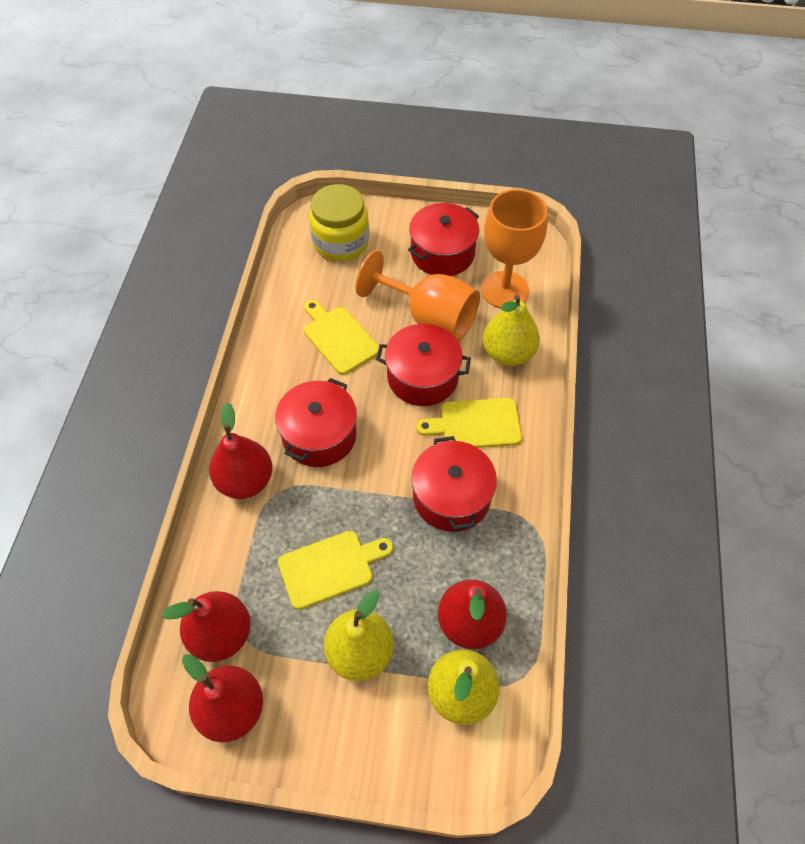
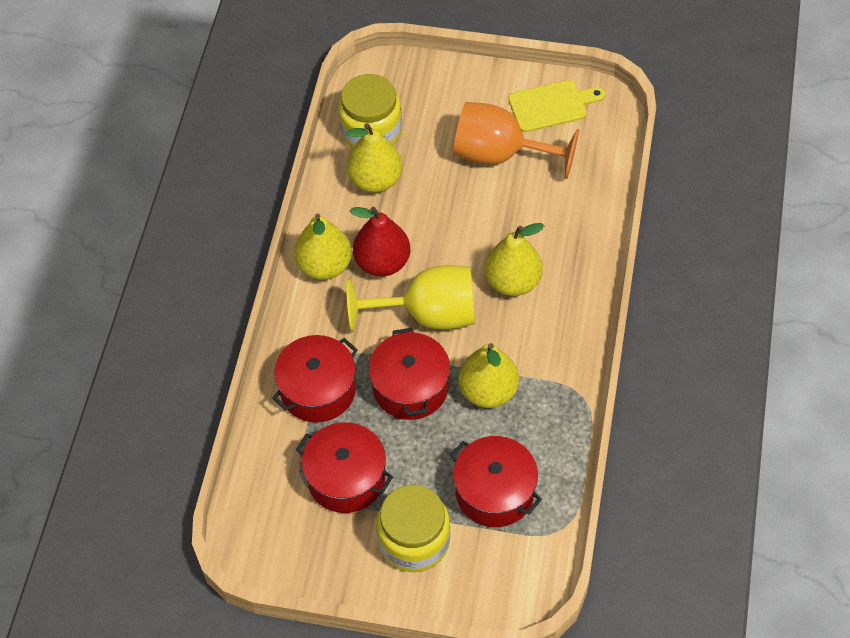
orange goblet: 2 -> 1
red pear: 4 -> 1
yellow cutting board: 3 -> 1
yellow goblet: 0 -> 1
yellow jar: 1 -> 2
yellow pear: 3 -> 4

